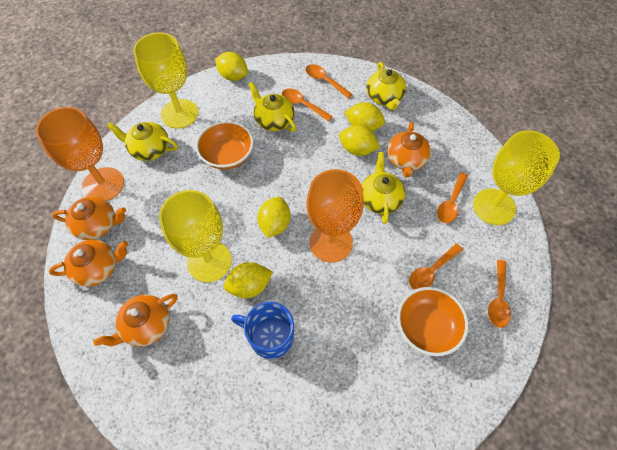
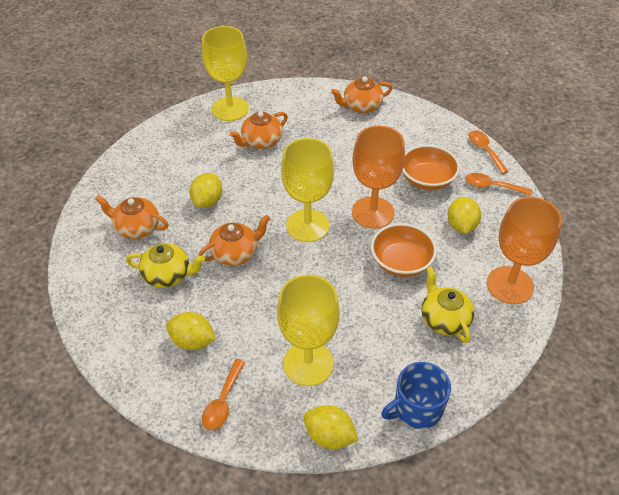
orange spoon: 5 -> 3
yellow lemon: 5 -> 4
yellow teapot: 4 -> 2

